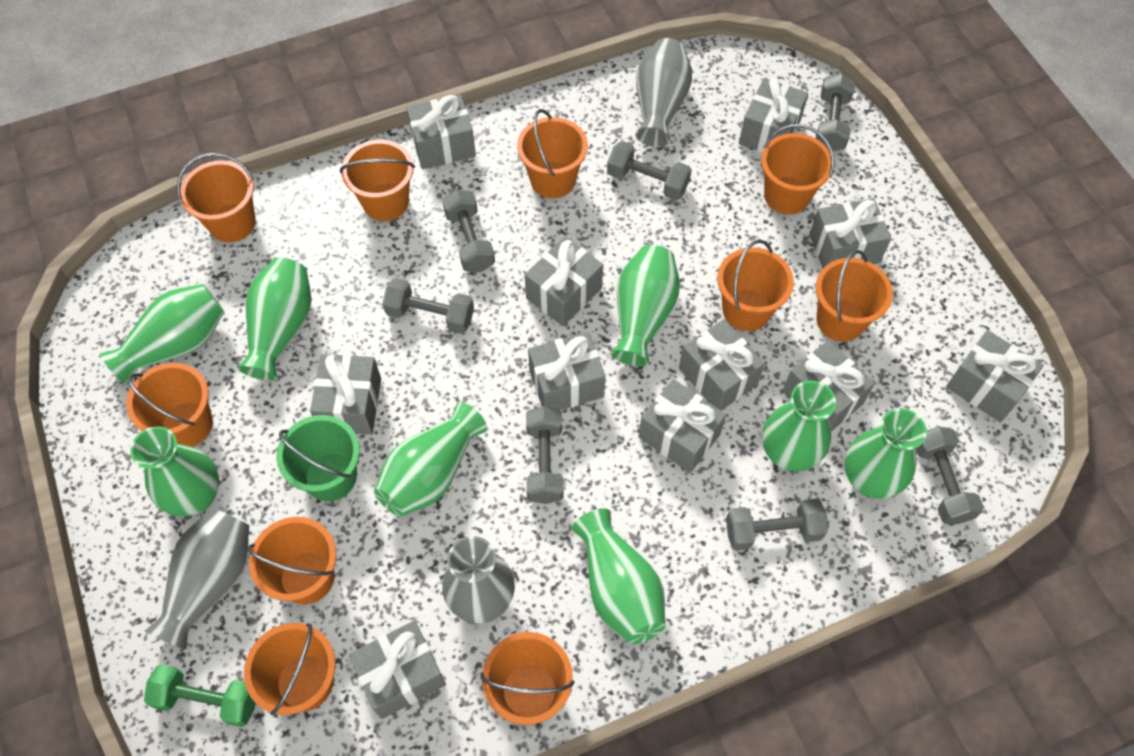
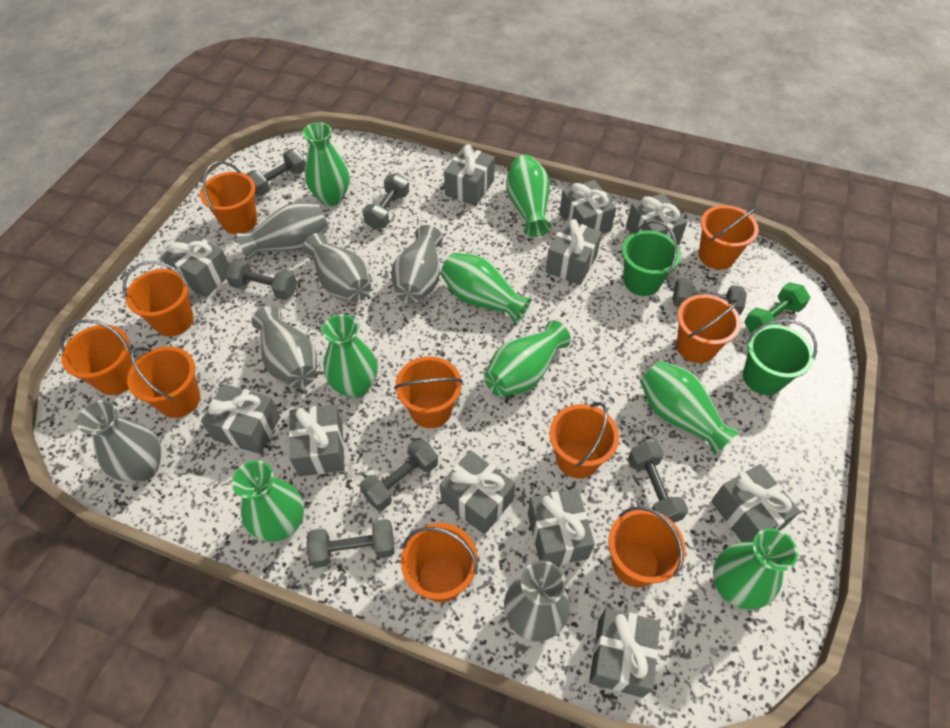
green bucket: 1 -> 2
grey vase: 3 -> 6

